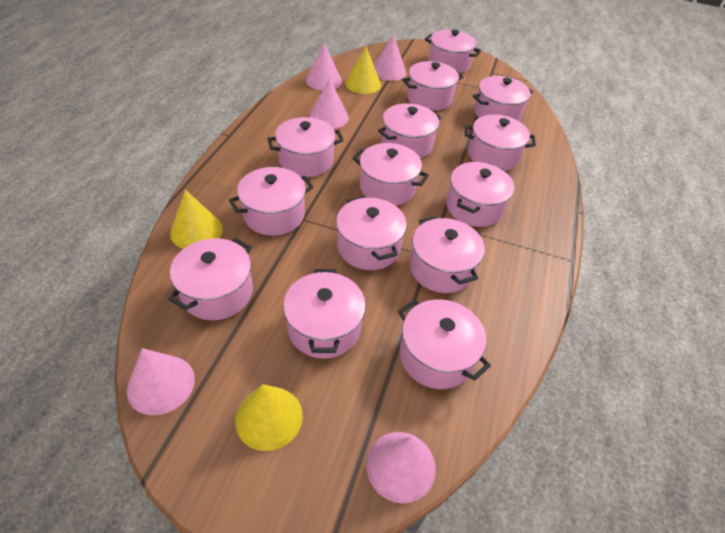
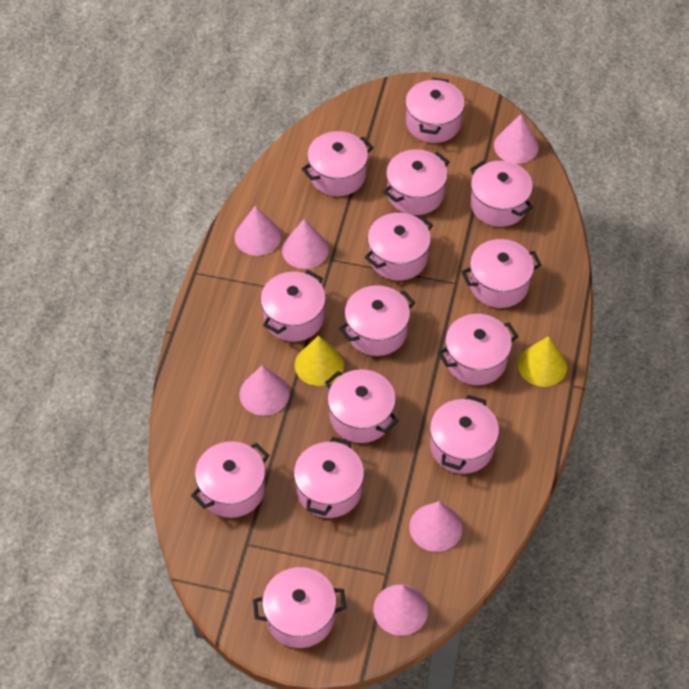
pink cone: 5 -> 6
yellow cone: 3 -> 2

